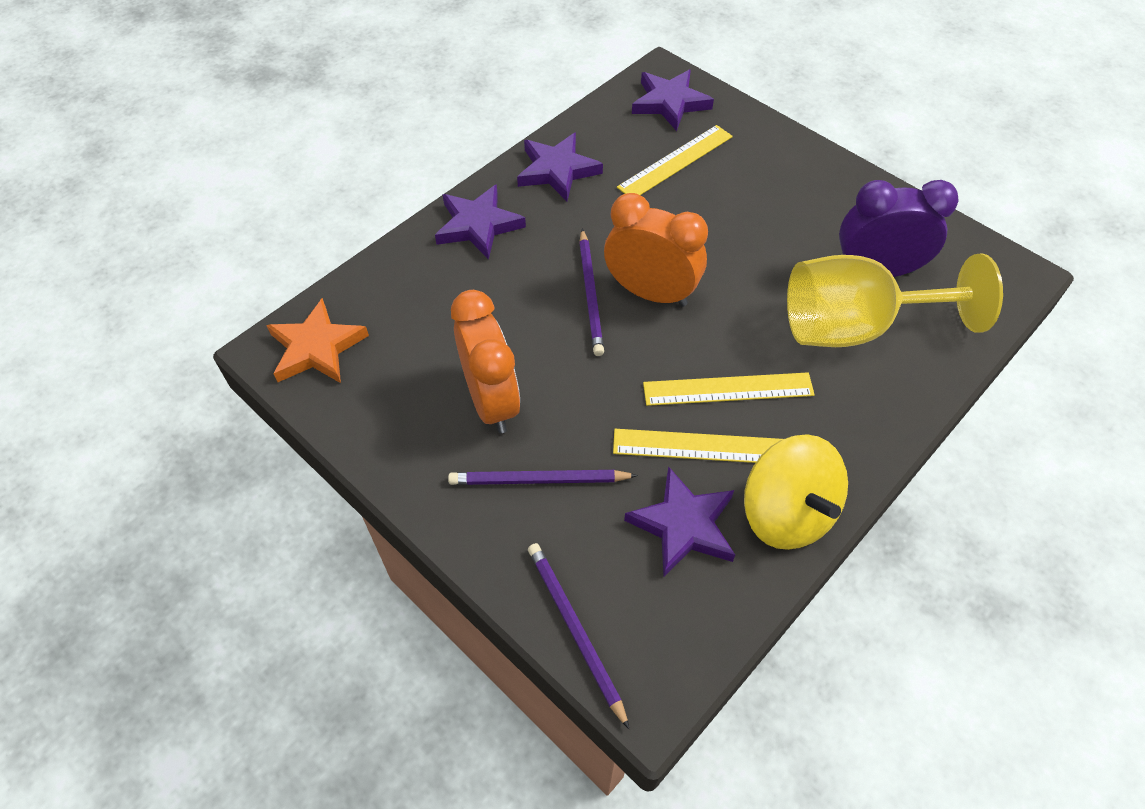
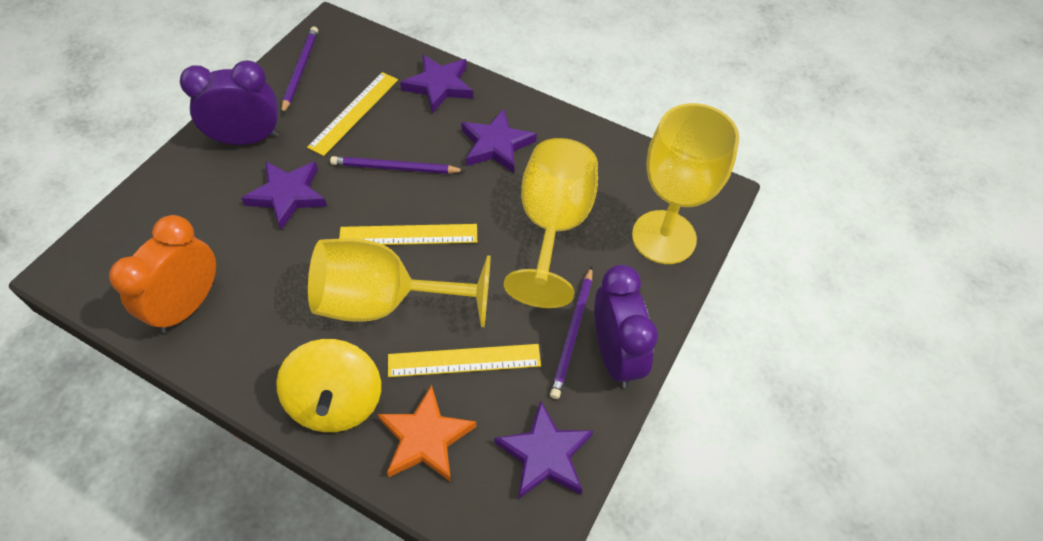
orange clock: 2 -> 1
purple clock: 1 -> 2
yellow goblet: 1 -> 3

